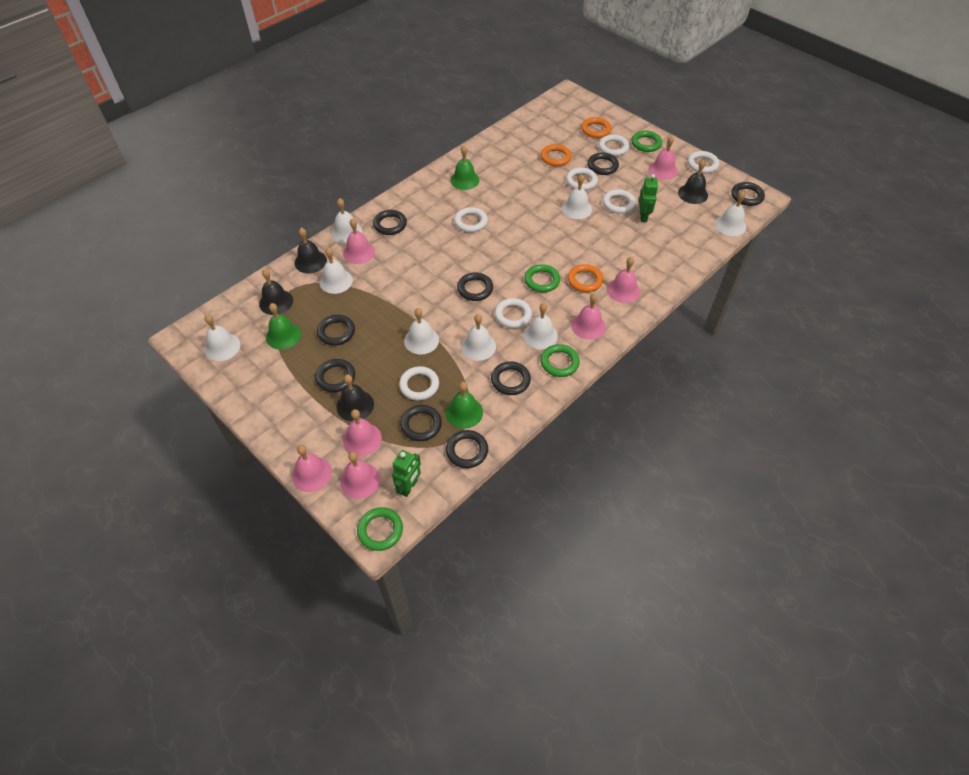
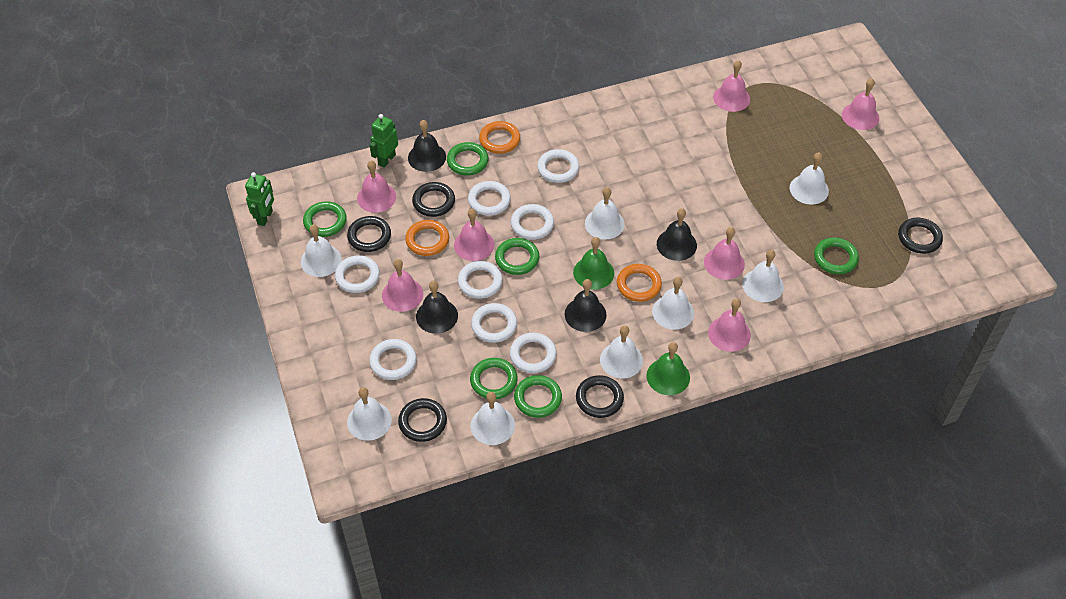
black ring: 9 -> 5
green bell: 3 -> 2
green ring: 4 -> 6
white ring: 7 -> 8

